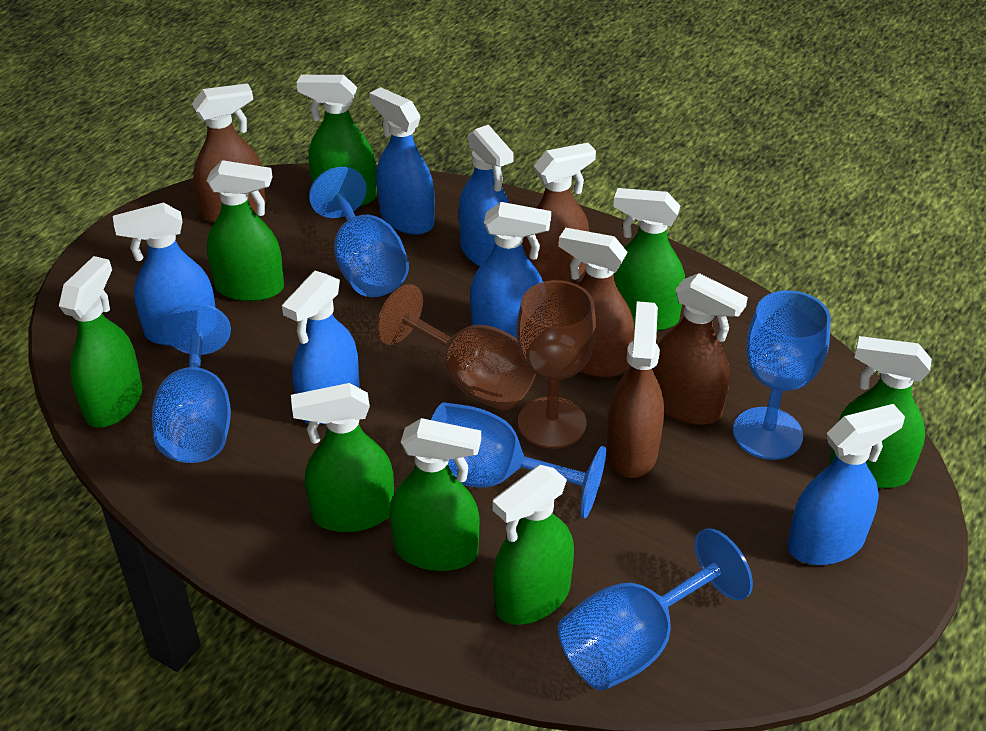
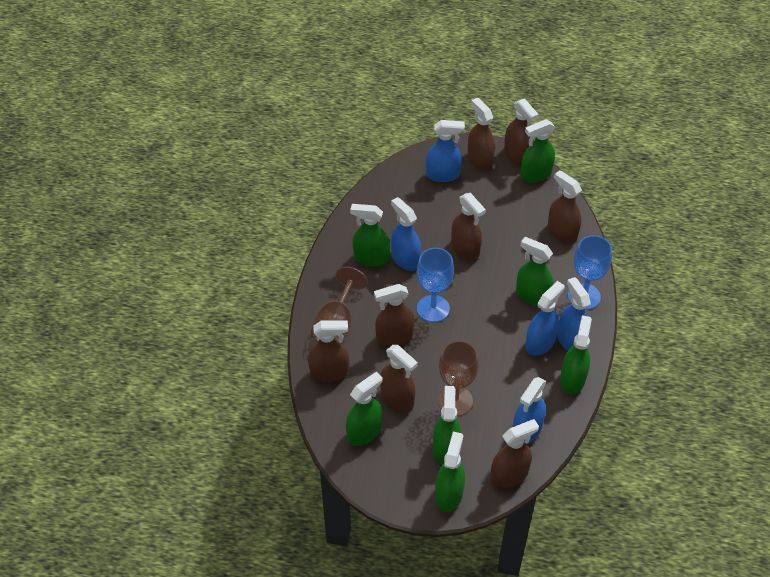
blue goblet: 5 -> 2
blue spray bottle: 6 -> 5
brown spray bottle: 5 -> 8
green spray bottle: 8 -> 7

